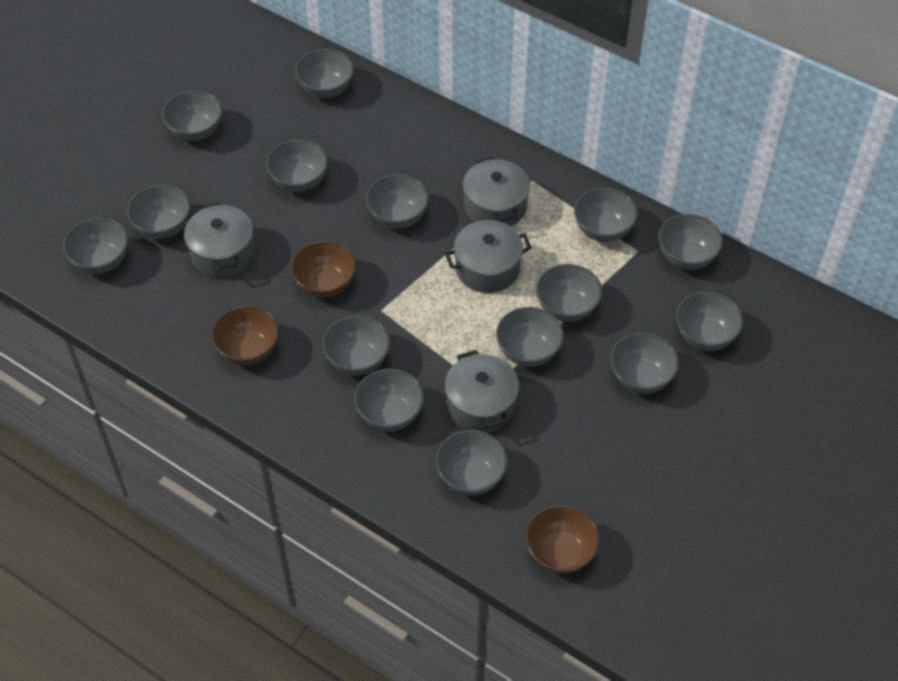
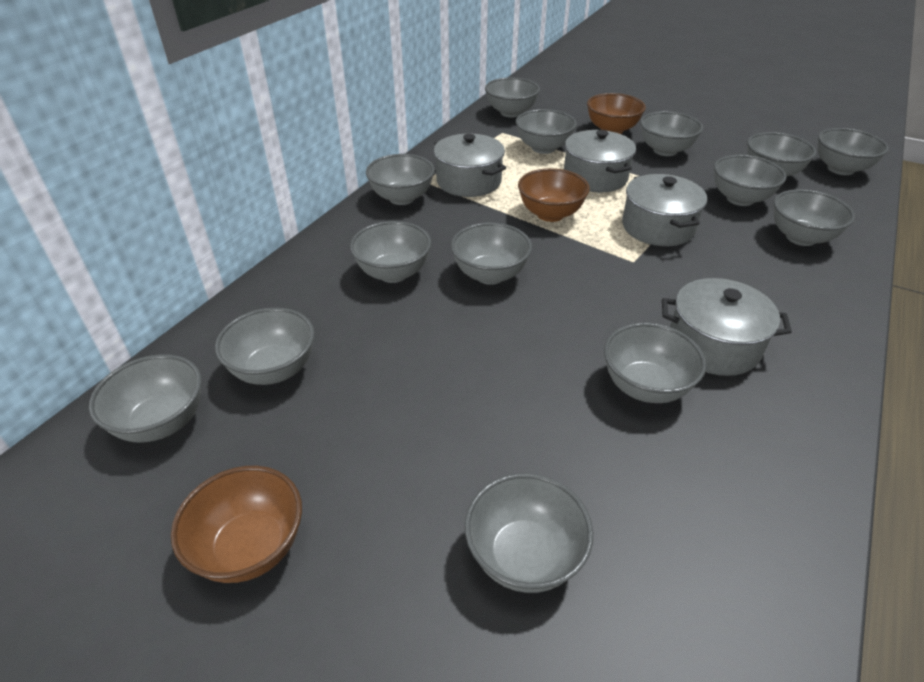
grey bowl: 15 -> 14

